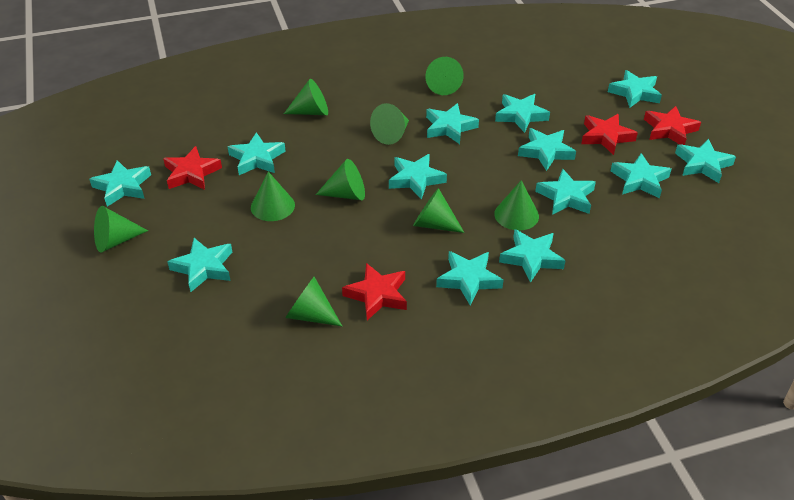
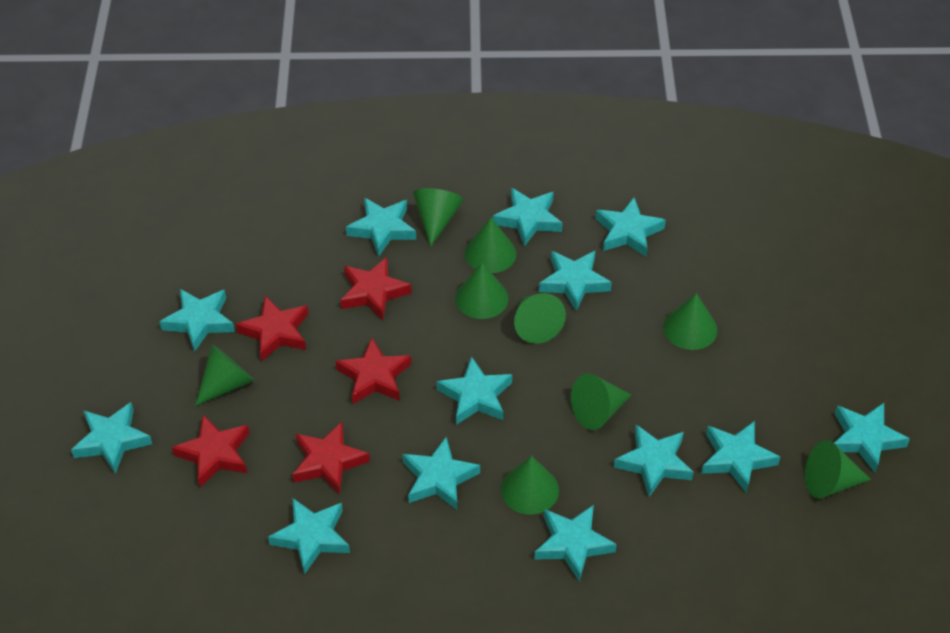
red star: 4 -> 5

